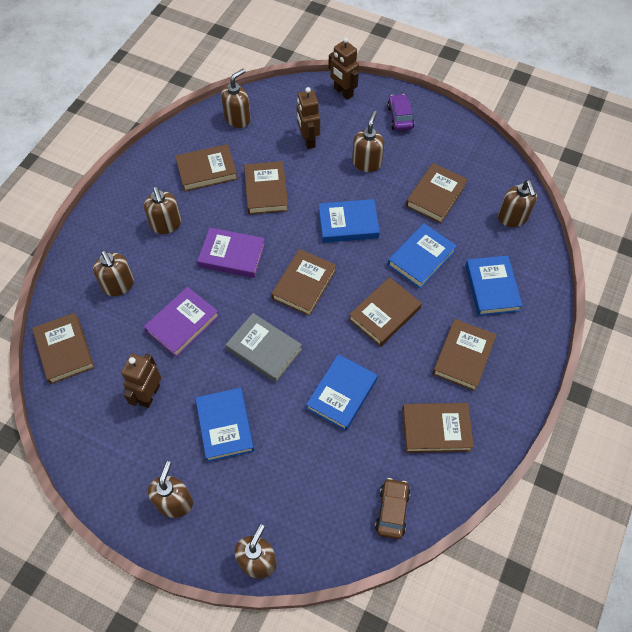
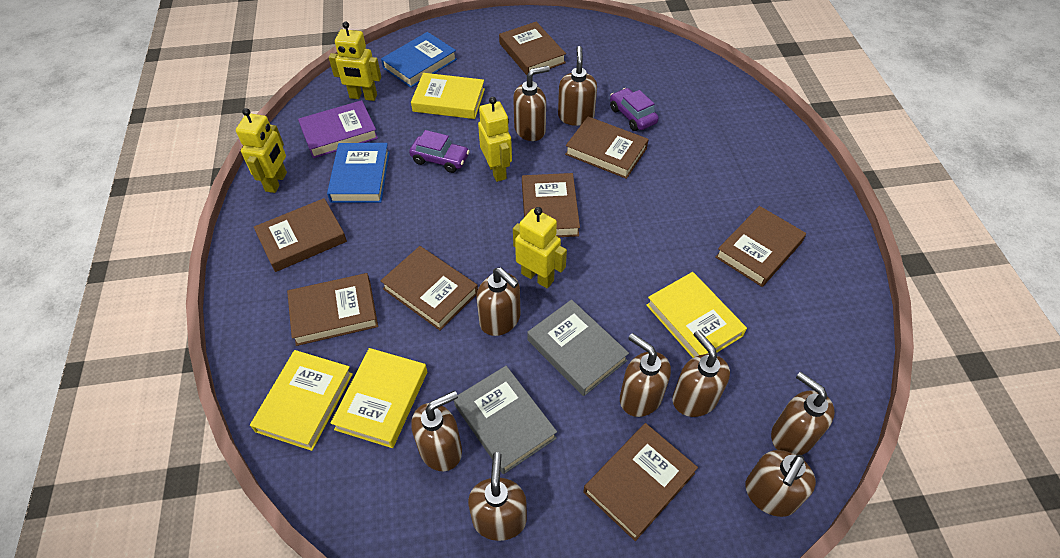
blue book: 5 -> 2
brown car: 1 -> 0
brown robot: 3 -> 0
brown soap dispenser: 7 -> 9
grey book: 1 -> 2
purple book: 2 -> 1
purple car: 1 -> 2
yellow book: 0 -> 4
yellow robot: 0 -> 4

